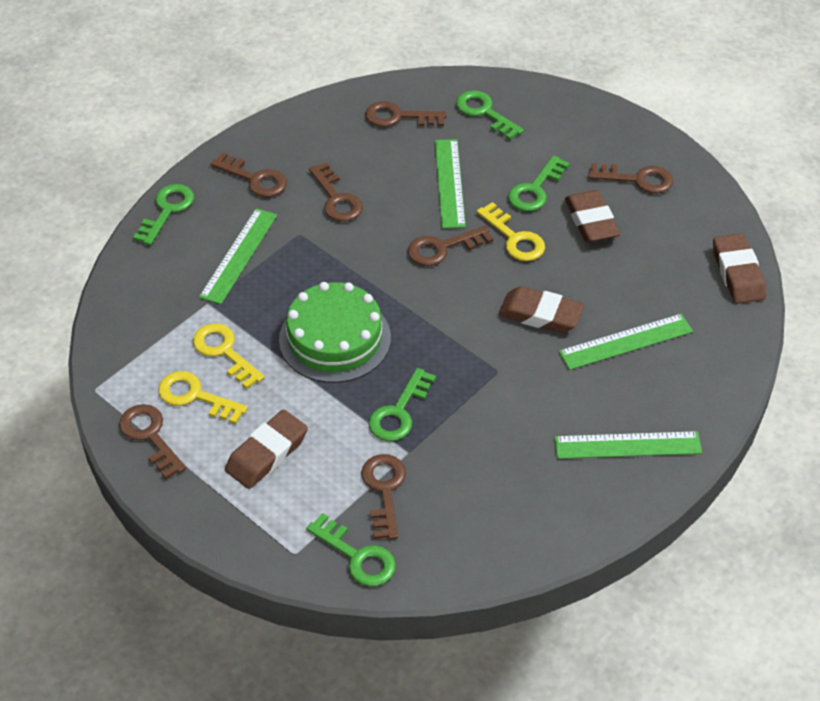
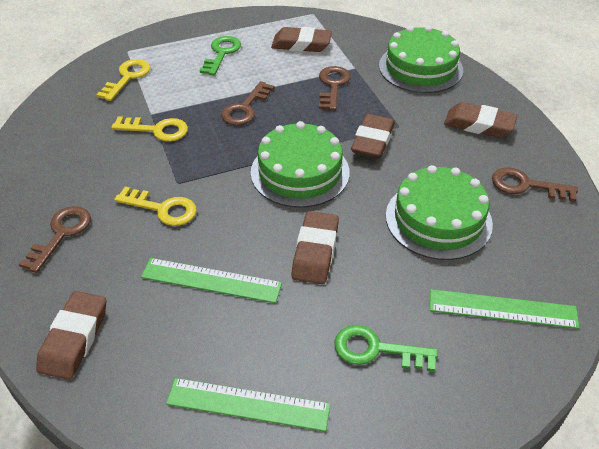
brown eraser: 4 -> 5
brown key: 7 -> 4
green cake: 1 -> 3
green key: 5 -> 2
green ruler: 4 -> 3

